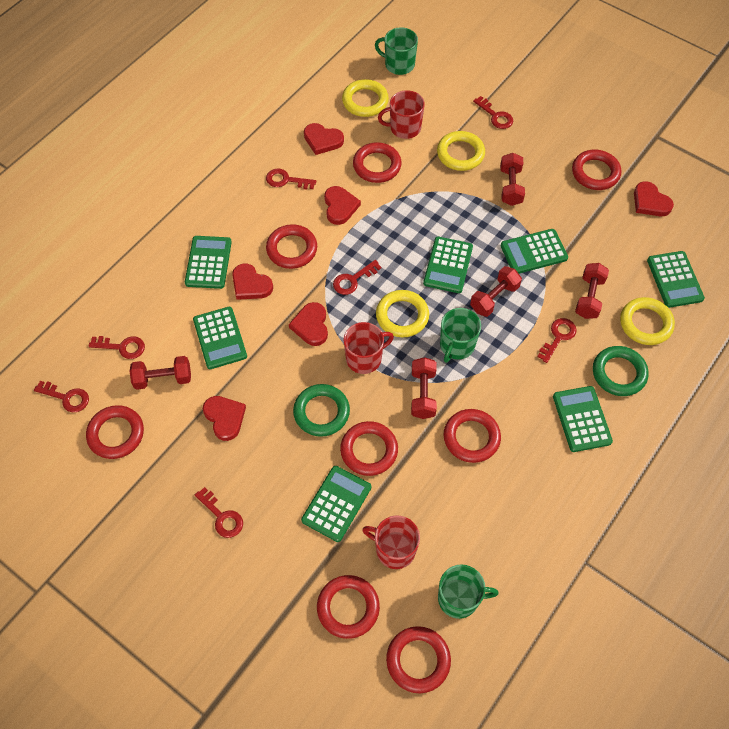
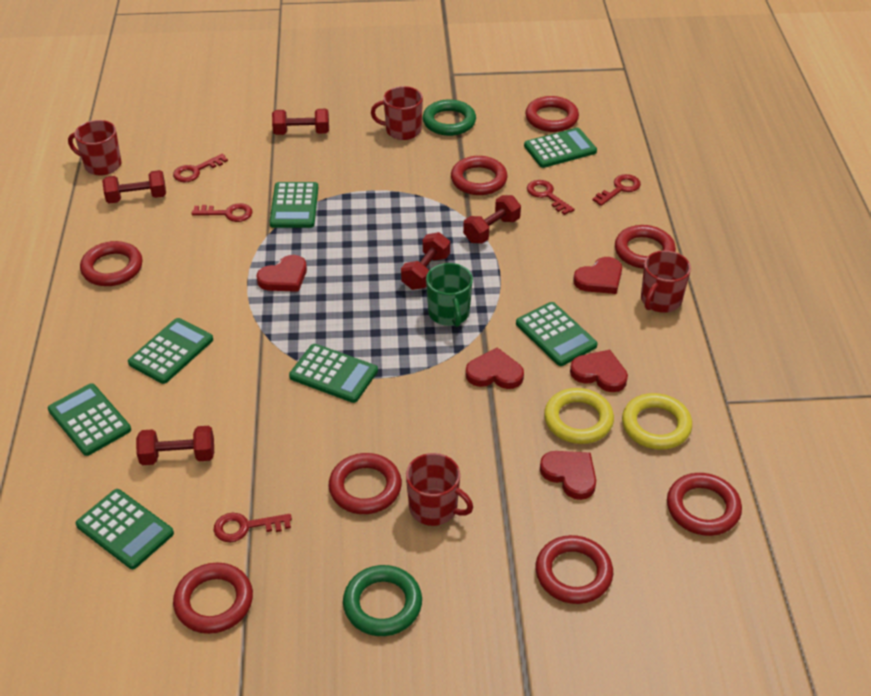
green mug: 3 -> 1
red heart: 6 -> 5
red key: 7 -> 5
red mug: 3 -> 4
yellow ring: 4 -> 2

